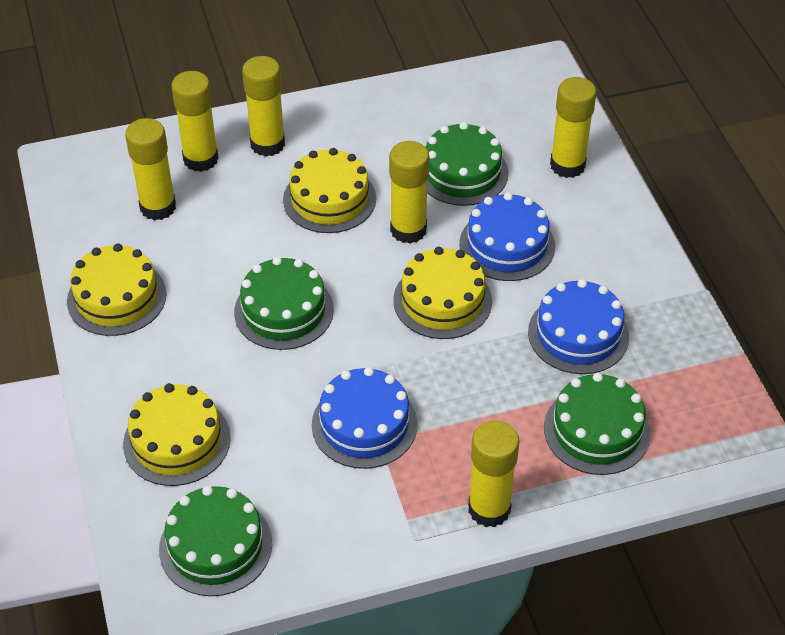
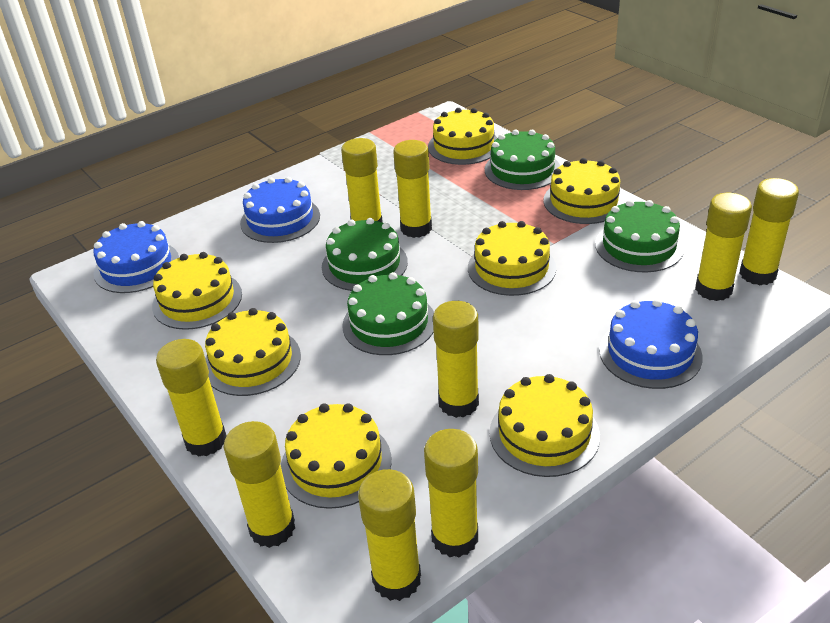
yellow cake: 4 -> 7
yellow glue stick: 6 -> 9

